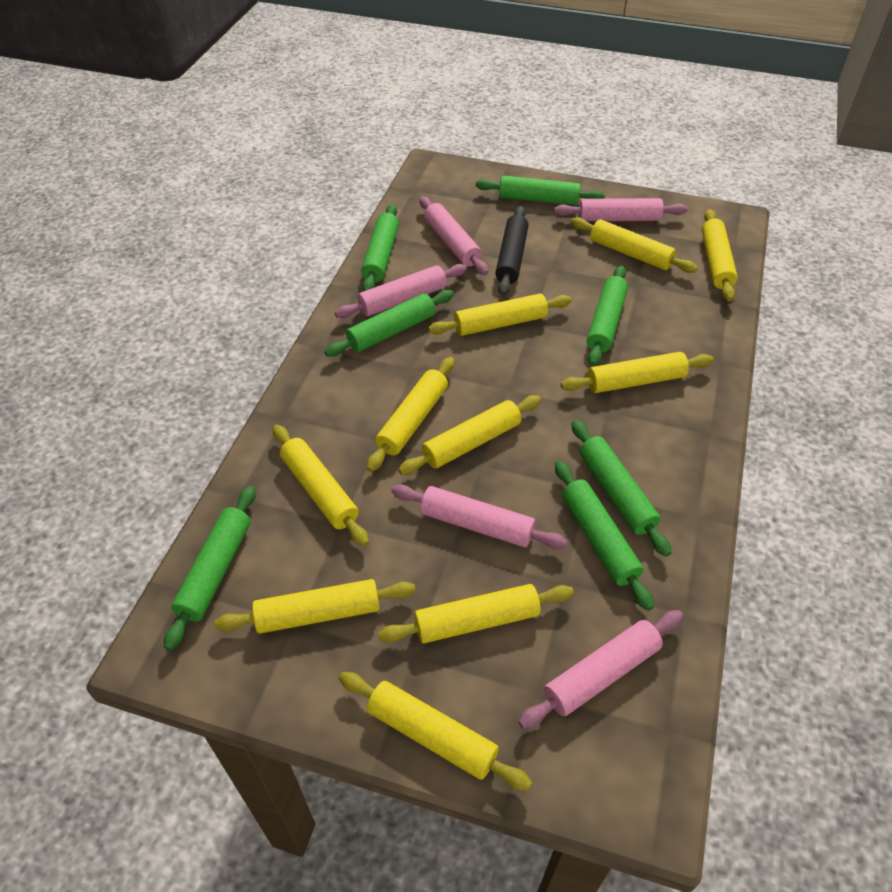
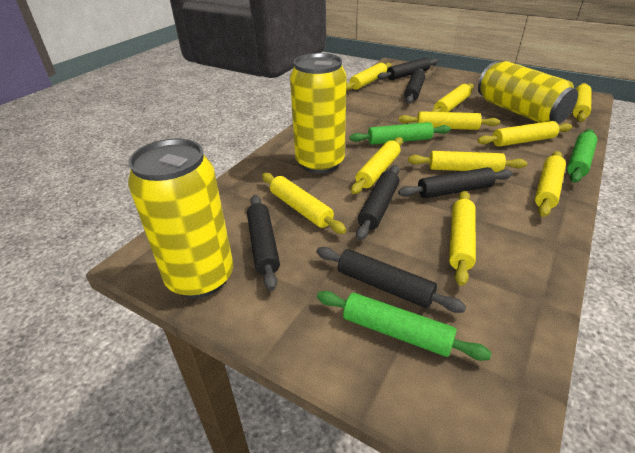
black rolling pin: 1 -> 6
green rolling pin: 7 -> 3
pink rolling pin: 5 -> 0
yellow can: 0 -> 3

